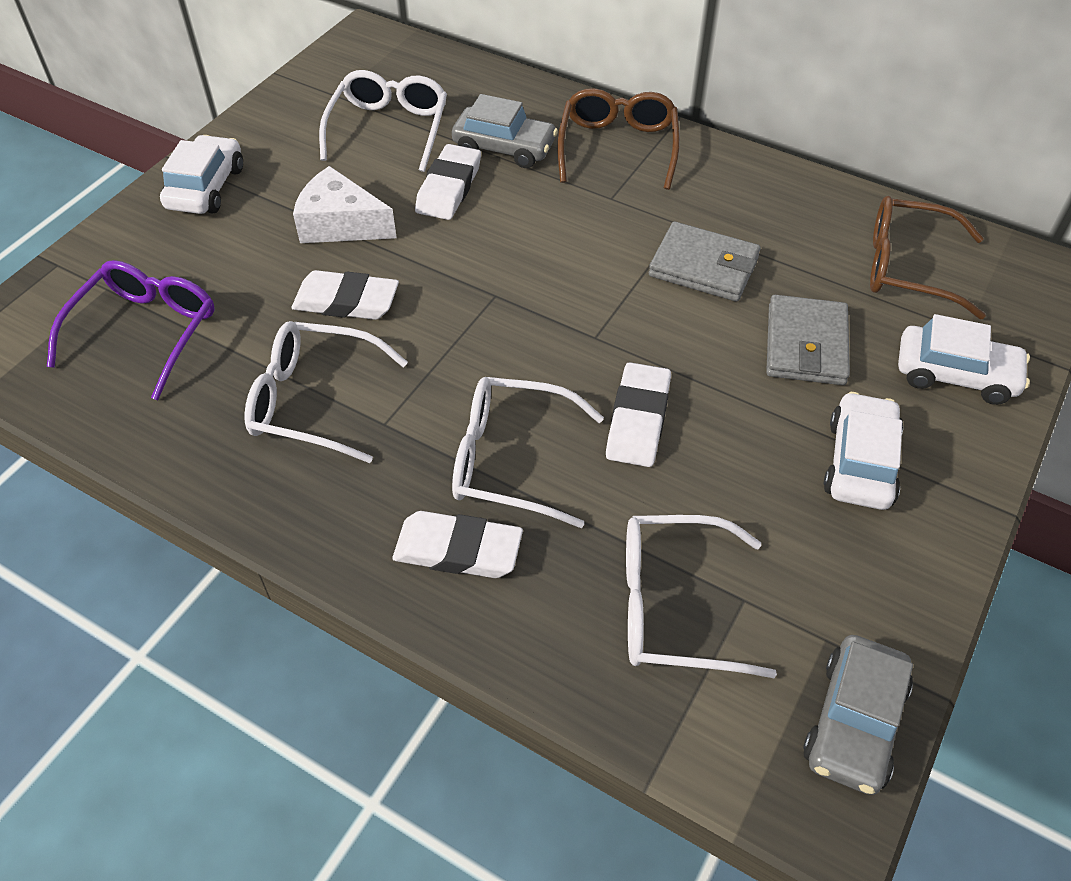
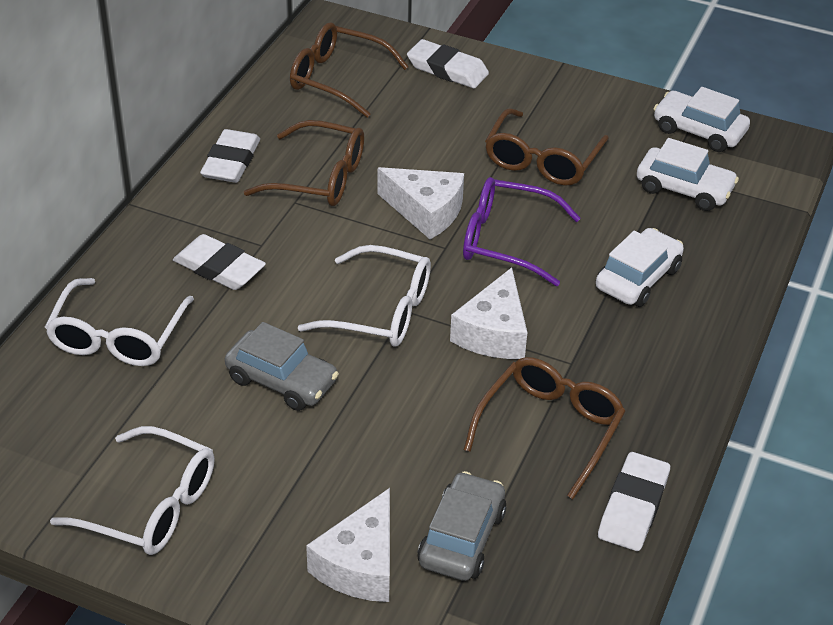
brown glasses: 2 -> 4
grey wallet: 2 -> 0
white cheese: 1 -> 3
white glasses: 4 -> 3

